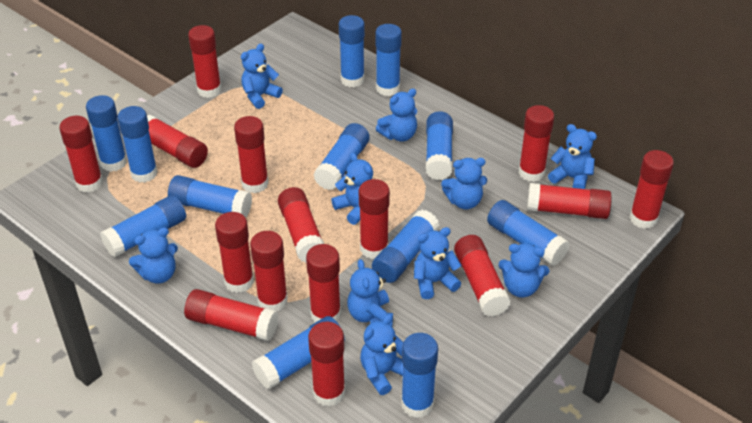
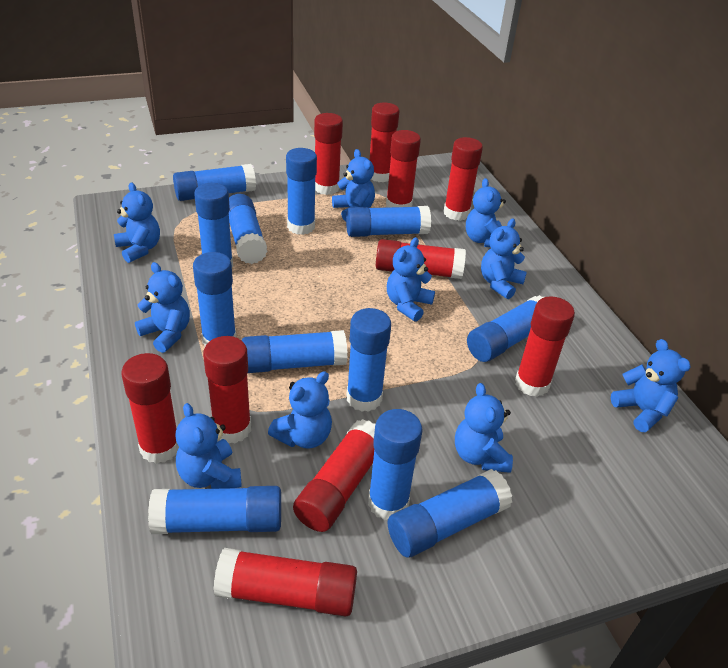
red glue stick: 15 -> 10

